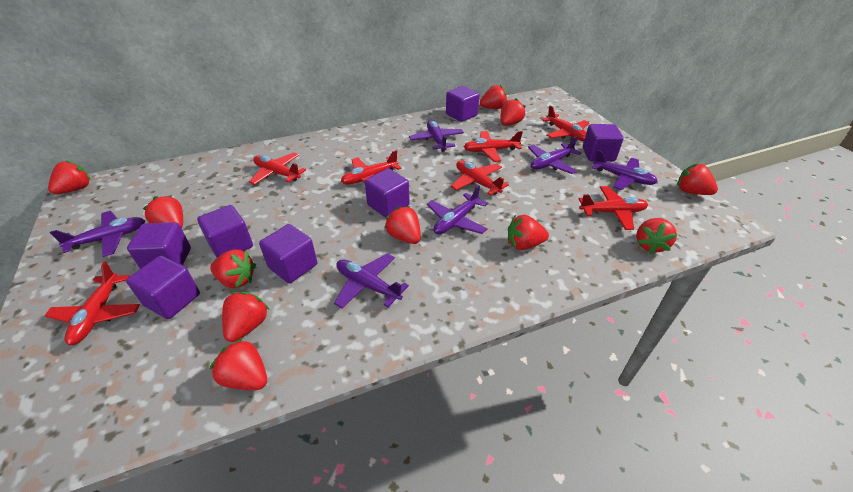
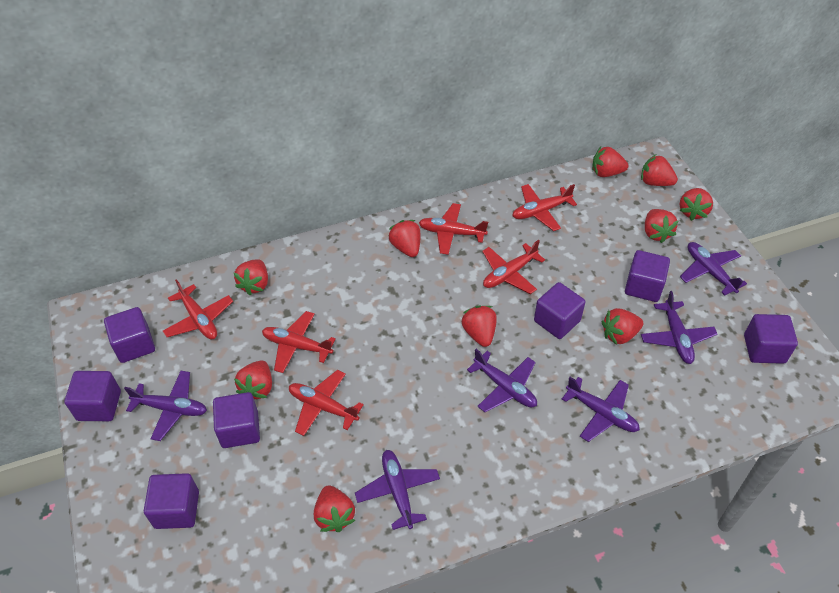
red plane: 7 -> 6
red strawberry: 11 -> 10

